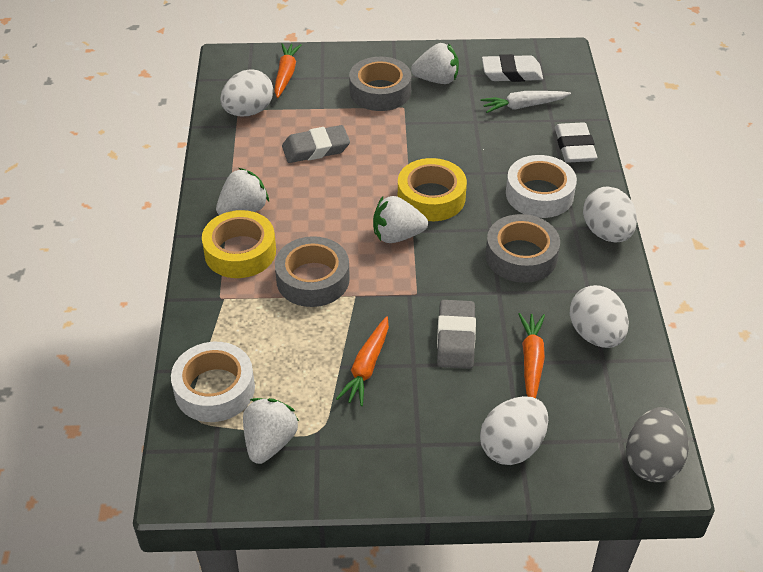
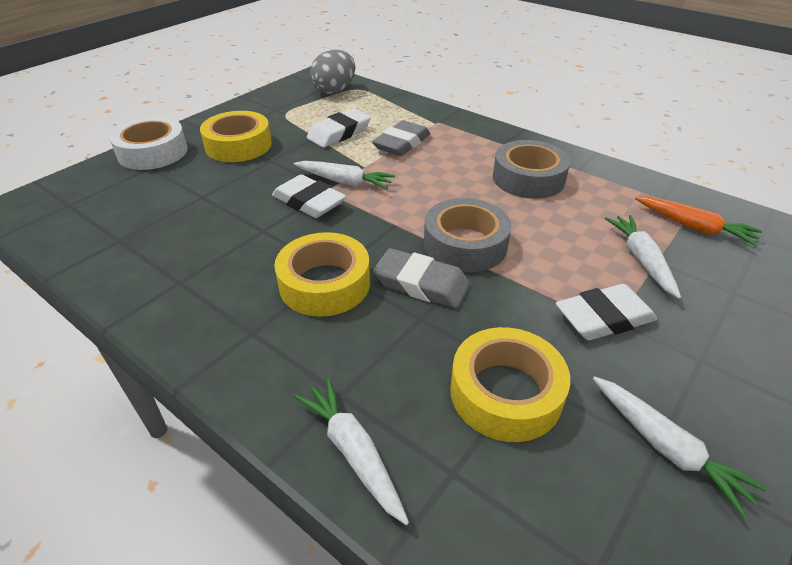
grey tape: 3 -> 2
orange carrot: 3 -> 1
white carrot: 1 -> 4
white egg: 4 -> 0
white eraser: 2 -> 3
white strawberry: 4 -> 0
white tape: 2 -> 1
yellow tape: 2 -> 3

